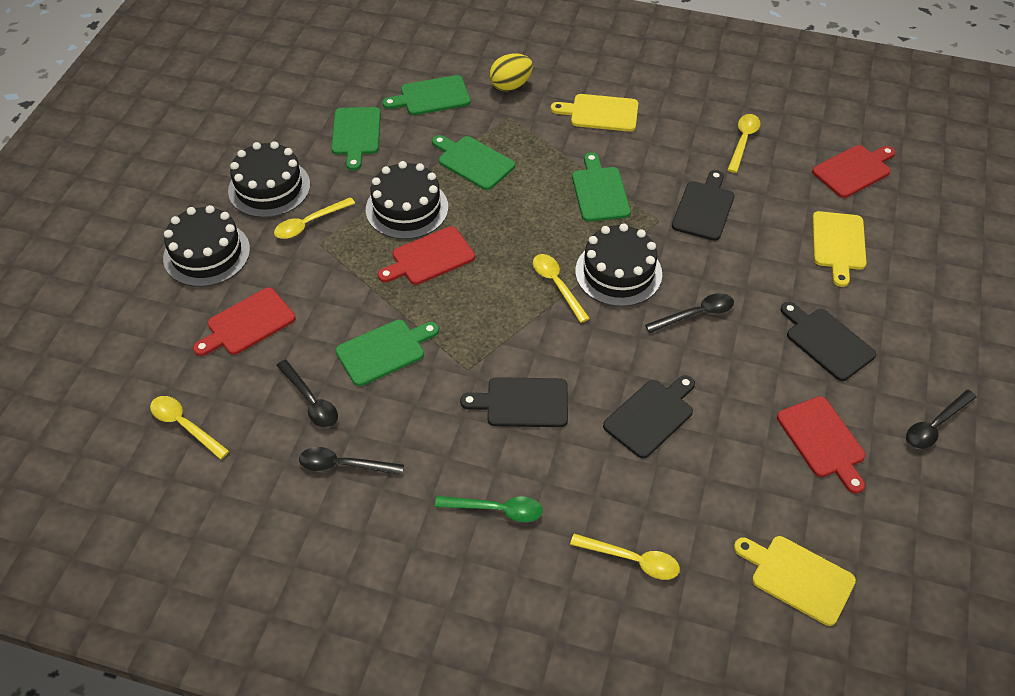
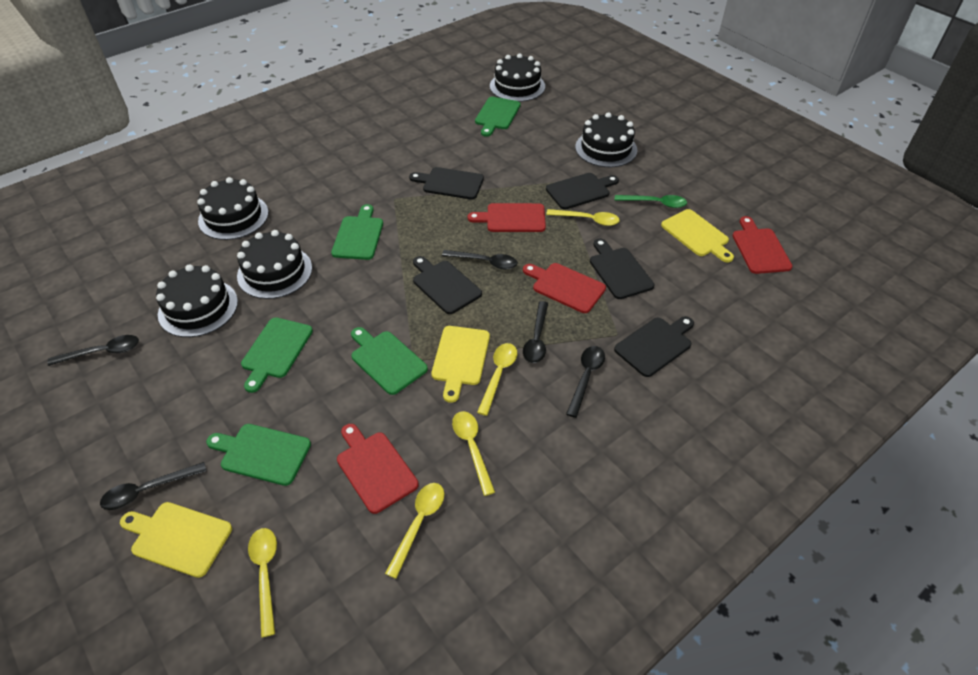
black cake: 4 -> 5
black cutting board: 4 -> 5
black spoon: 4 -> 5
yellow egg: 1 -> 0

